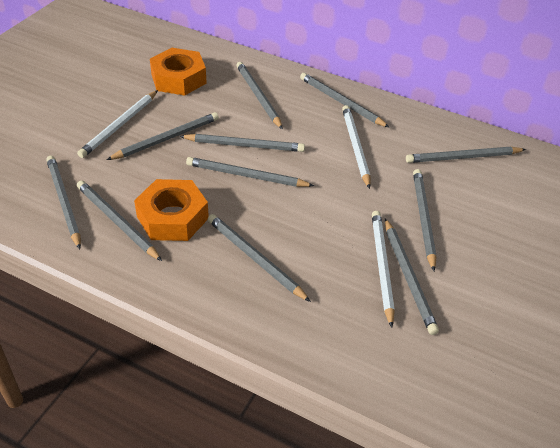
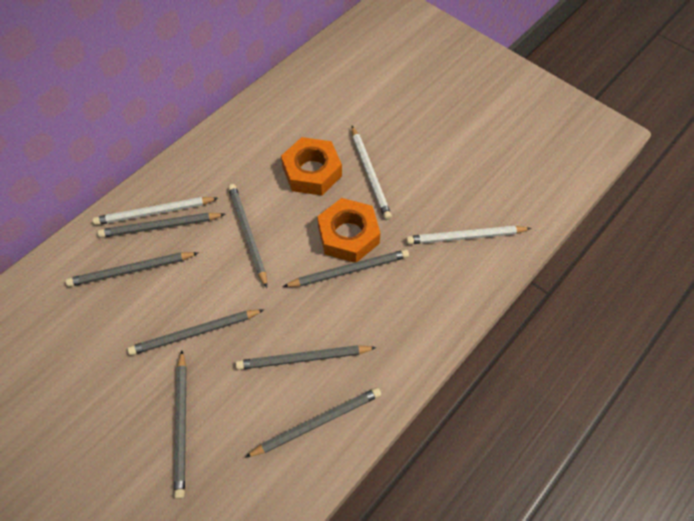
grey pencil: 11 -> 8

